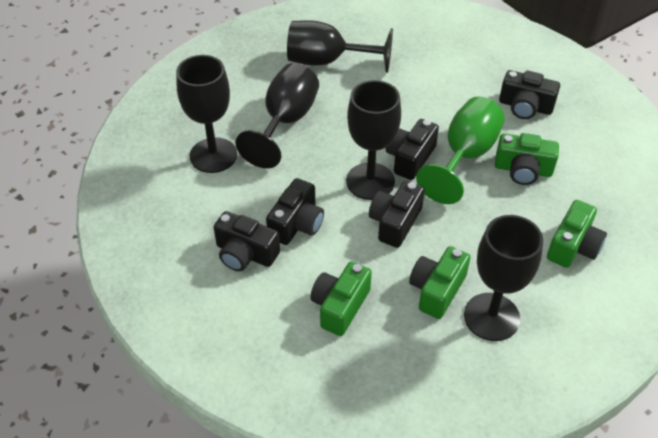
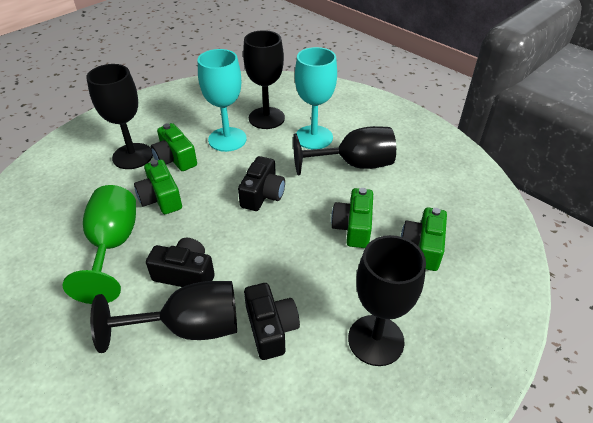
black camera: 5 -> 3
turquoise goblet: 0 -> 2

